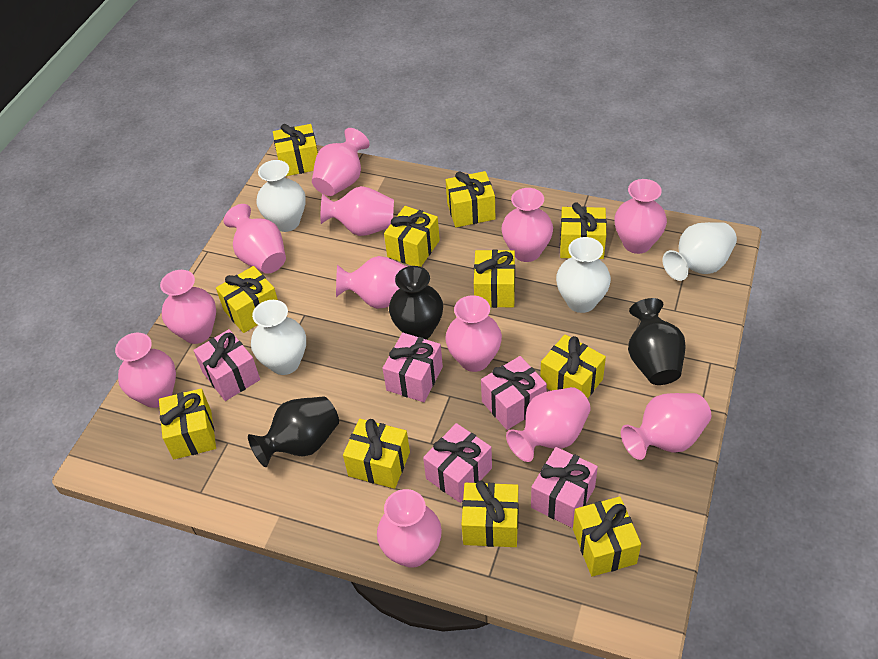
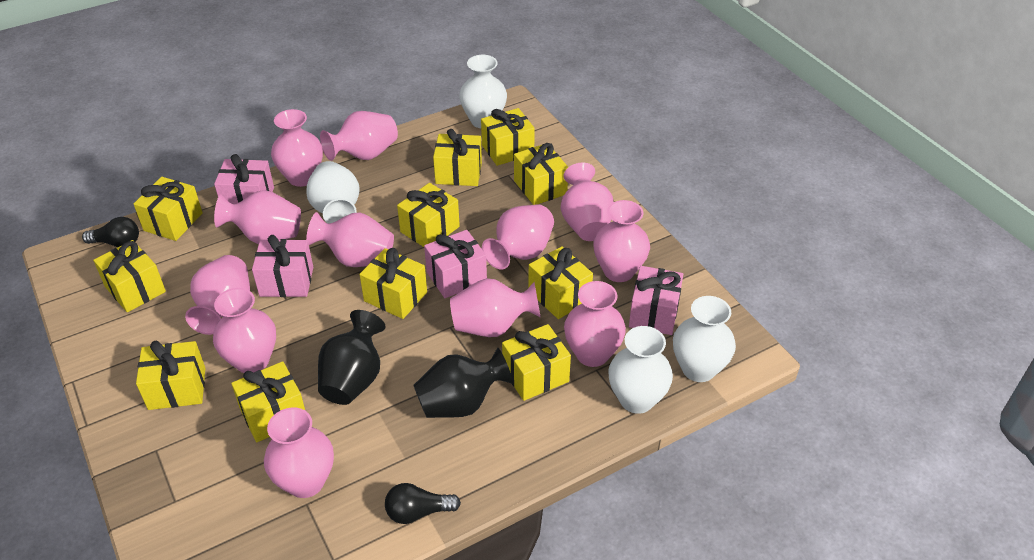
black light bulb: 0 -> 2
black vase: 3 -> 2
pink gift: 5 -> 4

